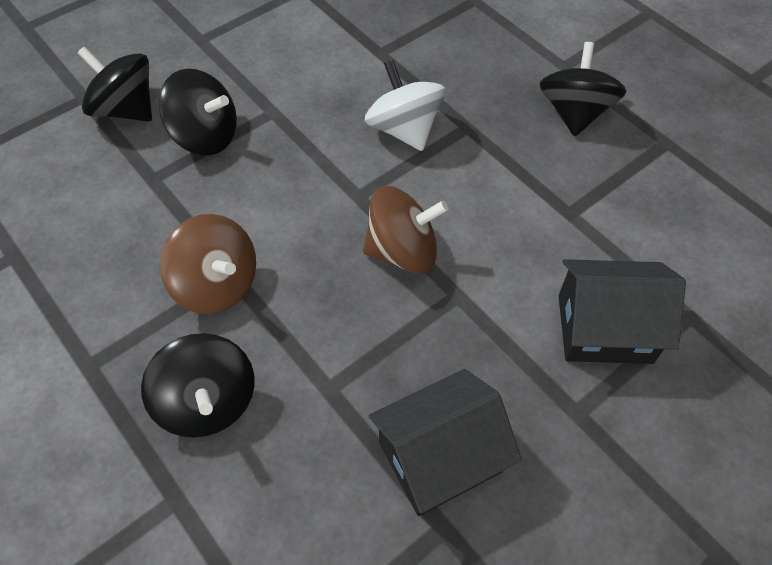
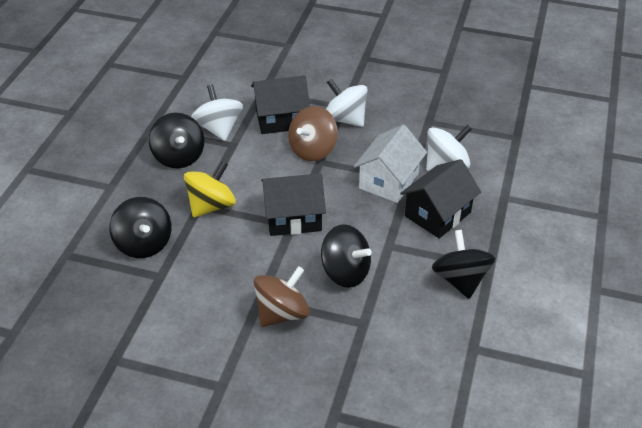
black house: 2 -> 3
white house: 0 -> 1
white spinning top: 1 -> 3
yellow spinning top: 0 -> 1

